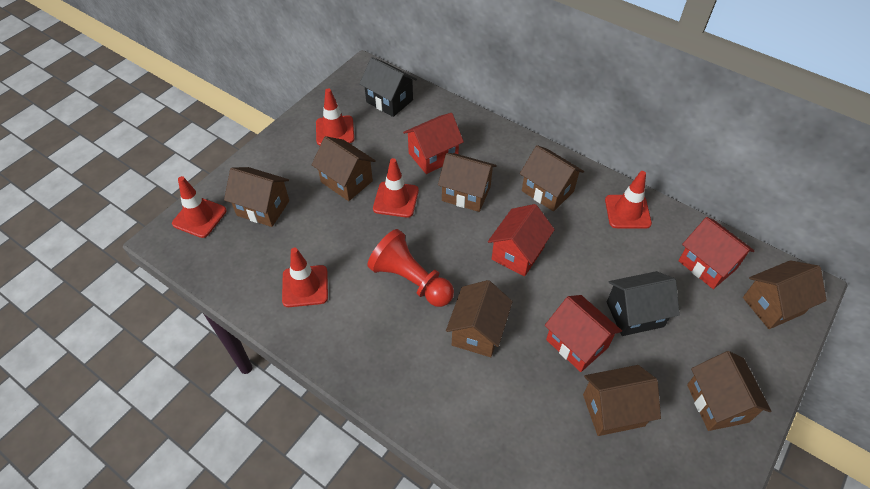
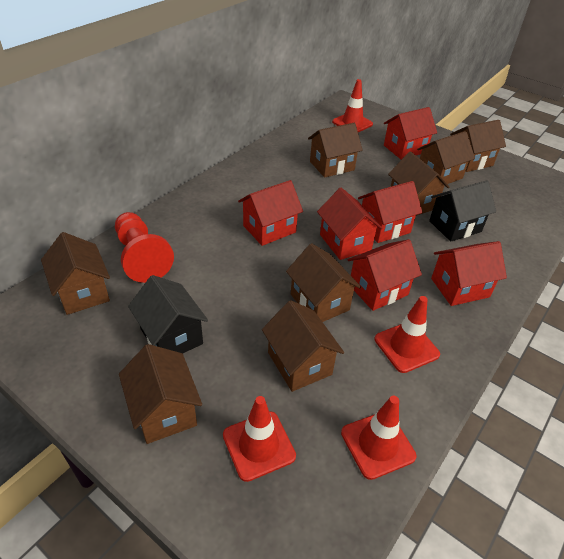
red house: 4 -> 6
red traffic cone: 5 -> 4

